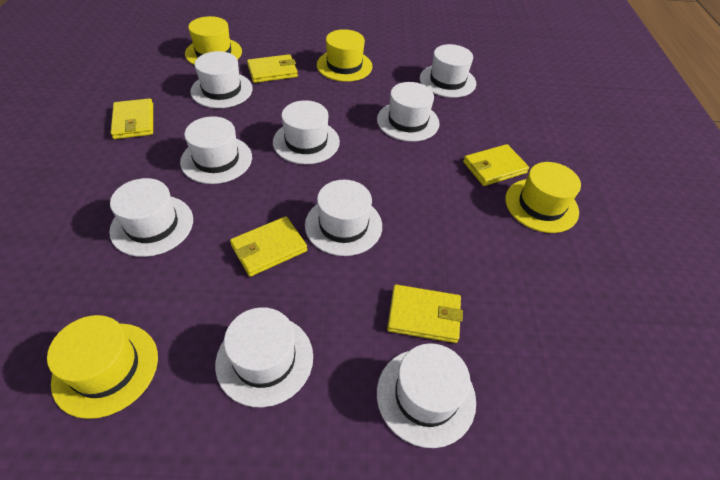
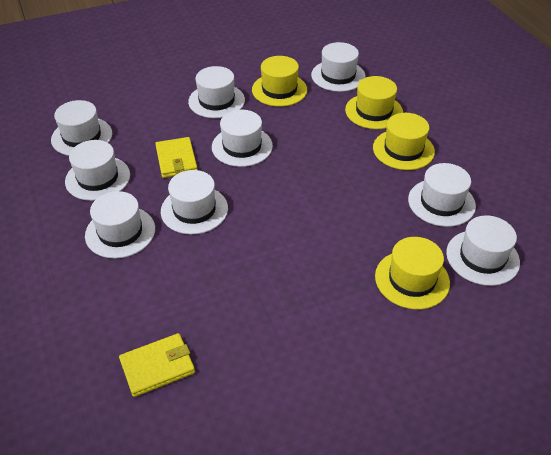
yellow wallet: 5 -> 2

